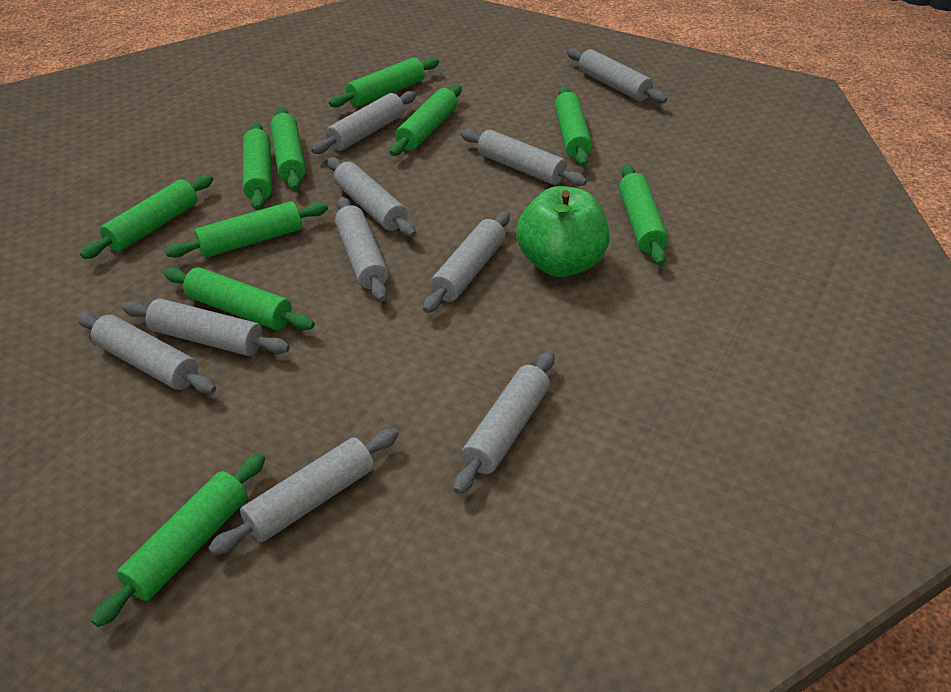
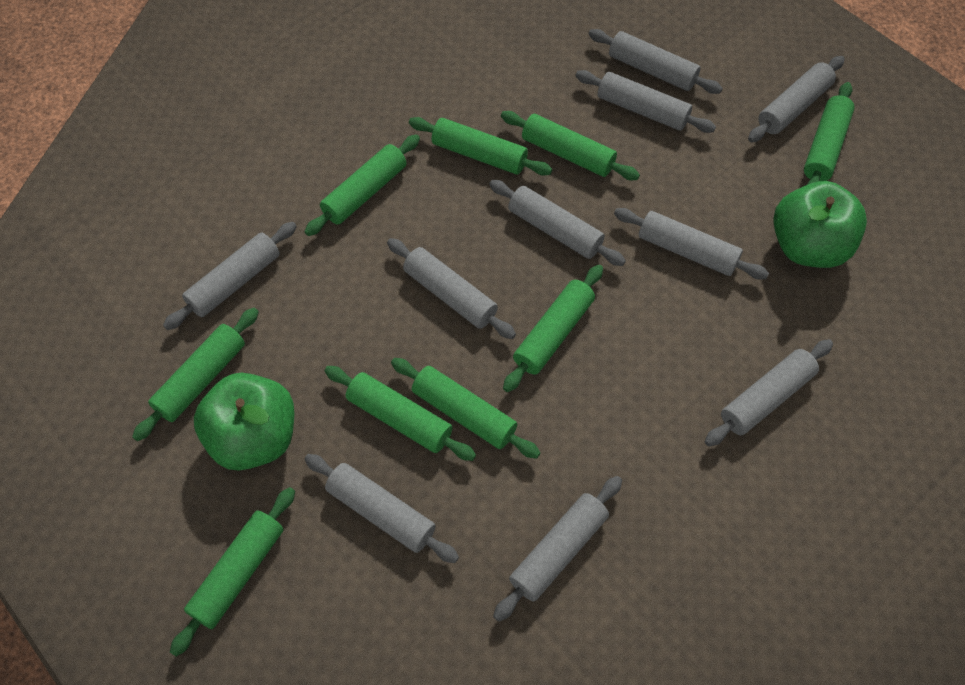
green apple: 1 -> 2
green rolling pin: 10 -> 9

